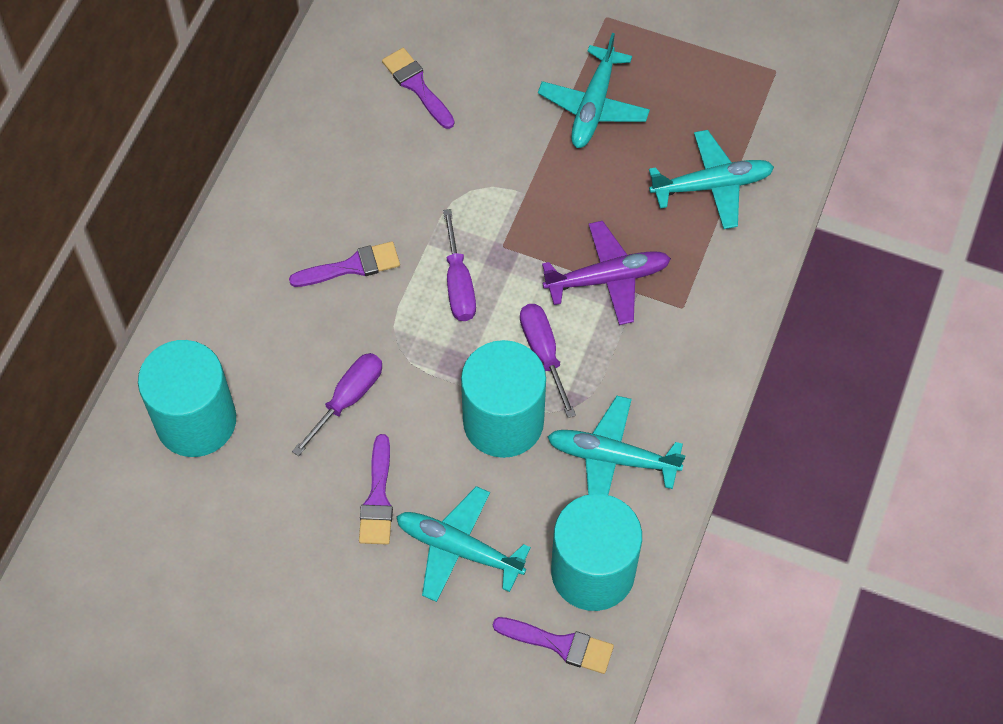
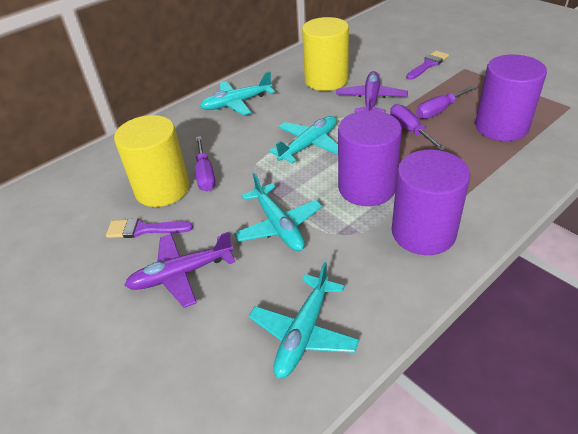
purple brush: 4 -> 2
purple cylinder: 0 -> 3
purple plane: 1 -> 2
turquoise cylinder: 3 -> 0
yellow cylinder: 0 -> 2

